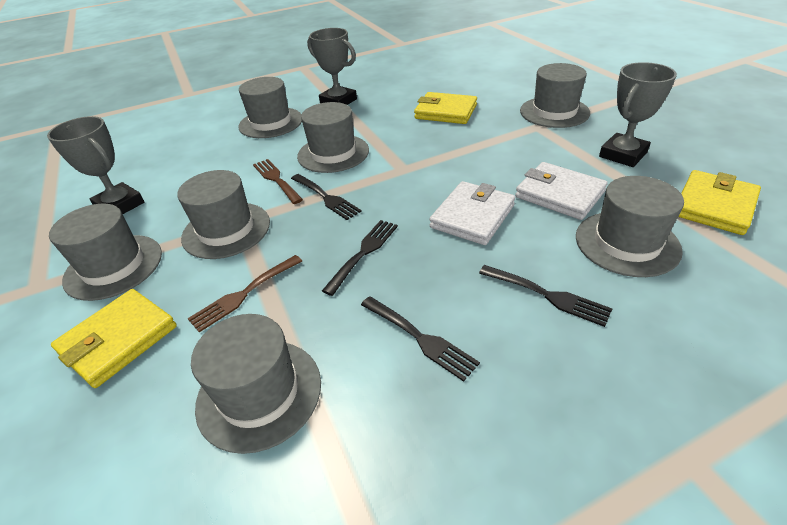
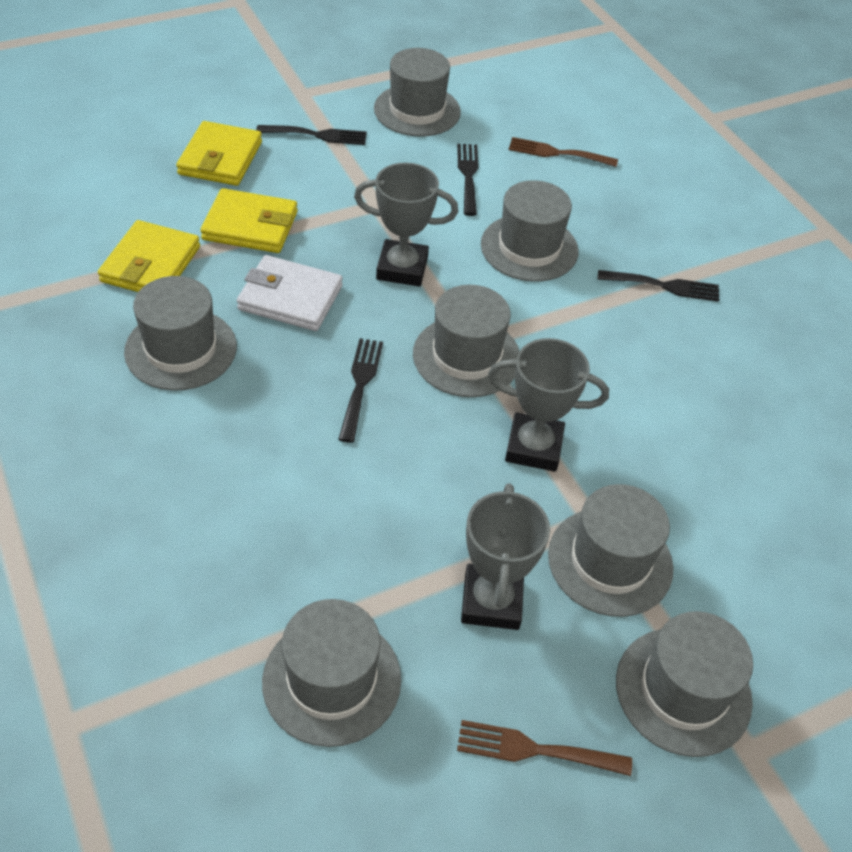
white wallet: 2 -> 1

